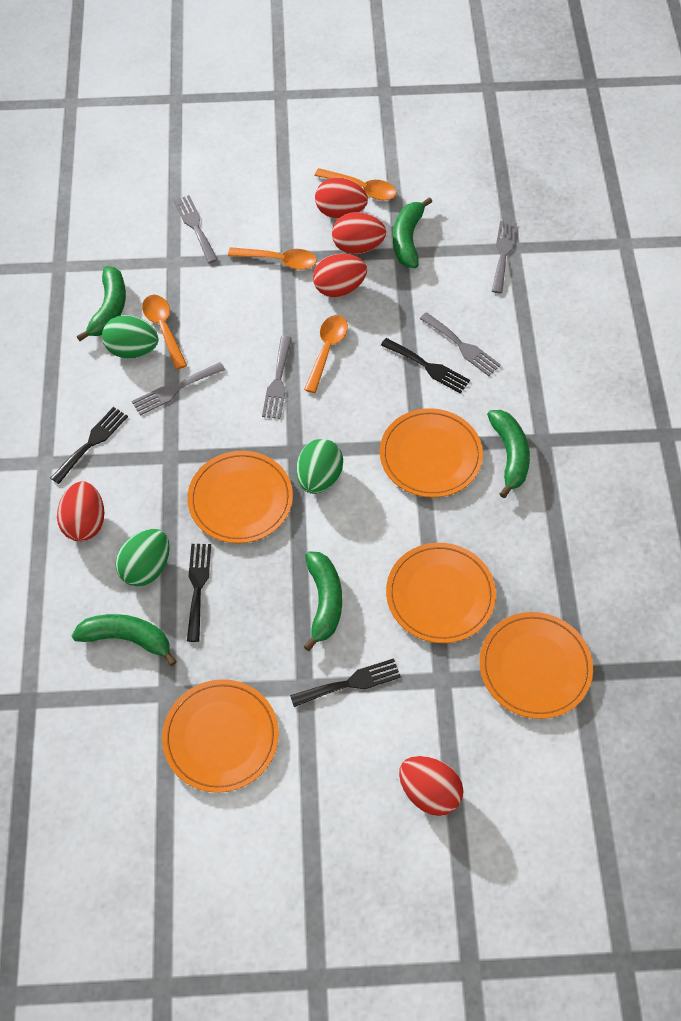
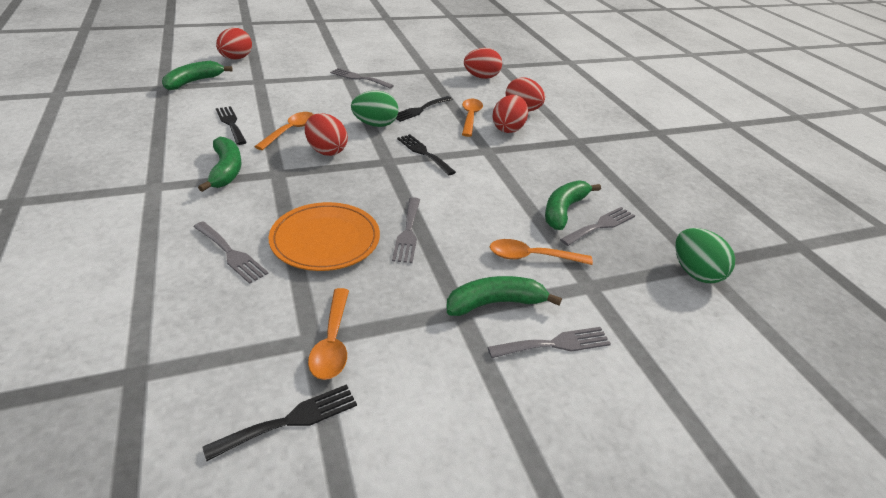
green banana: 5 -> 4
green egg: 3 -> 2
orange plate: 5 -> 1

